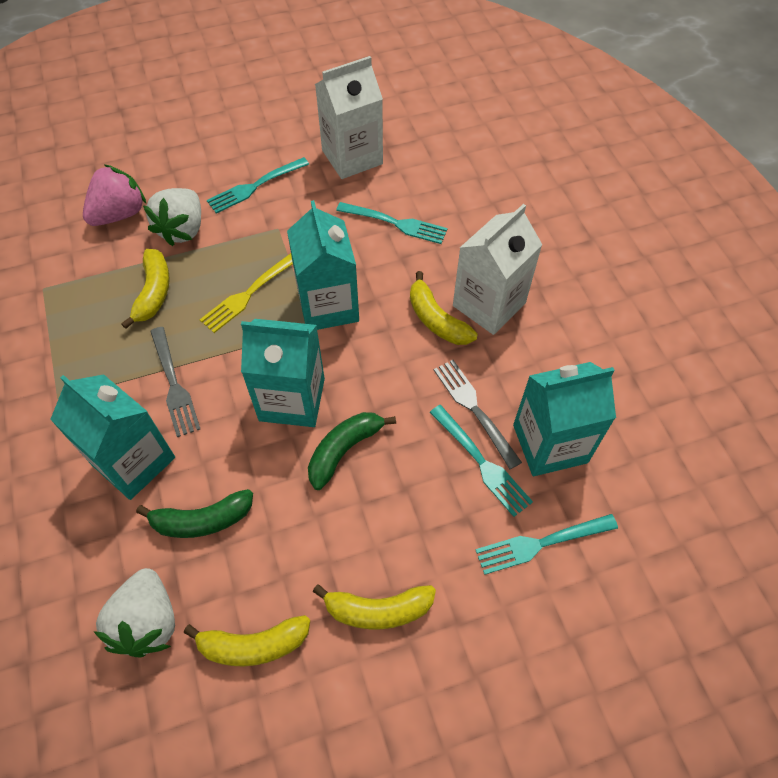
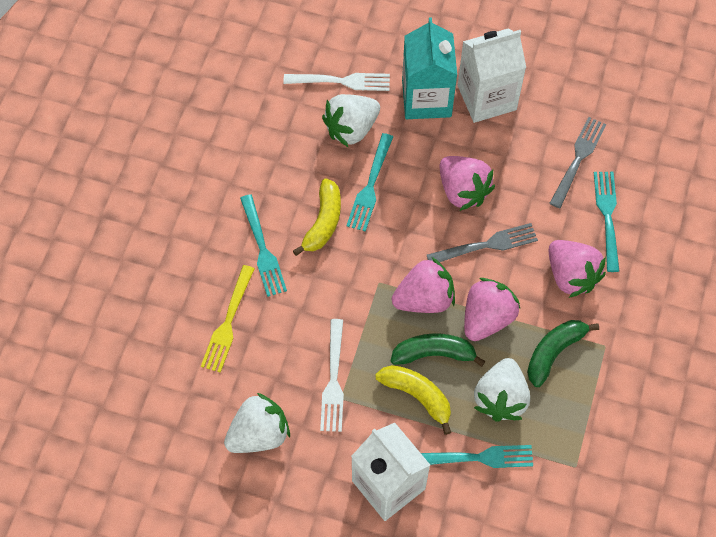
pink strawberry: 1 -> 4
turquoise carton: 4 -> 1
white fork: 0 -> 2
white strawberry: 2 -> 3
yellow banana: 4 -> 2

